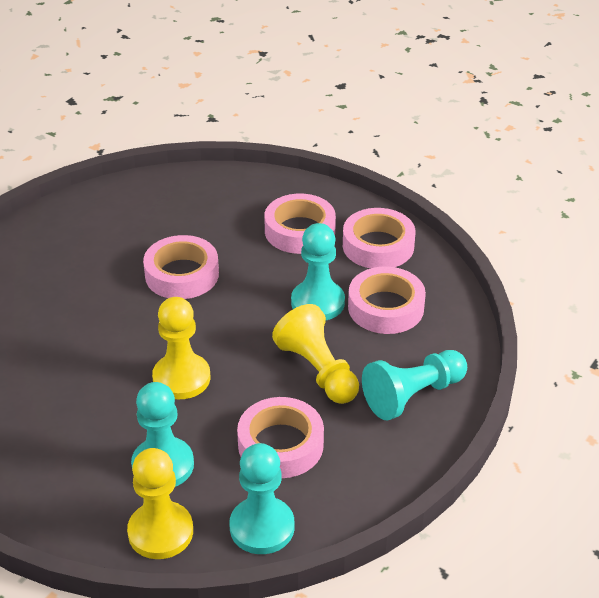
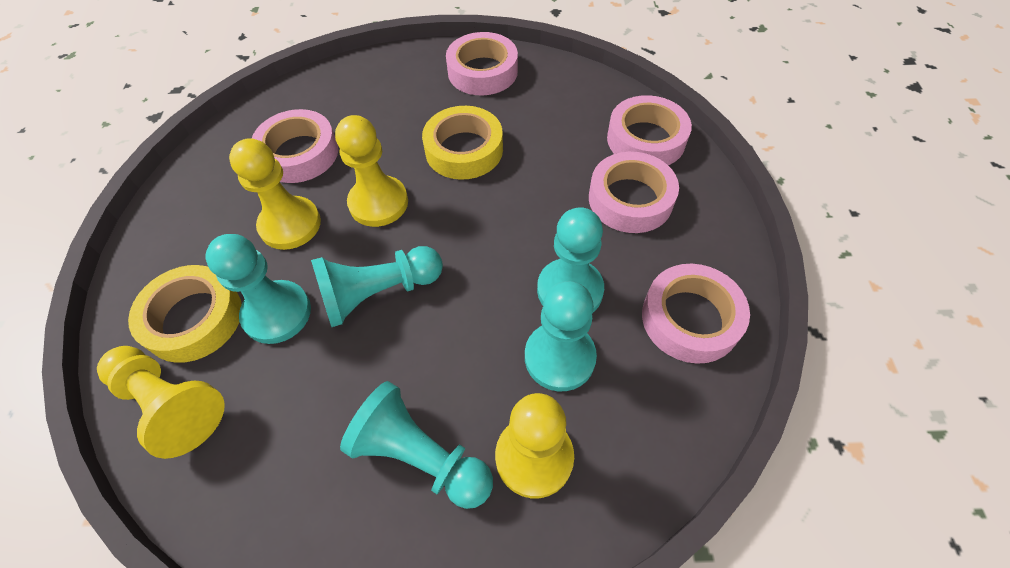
turquoise pawn: 4 -> 5
yellow pawn: 3 -> 4
yellow tape: 0 -> 2

